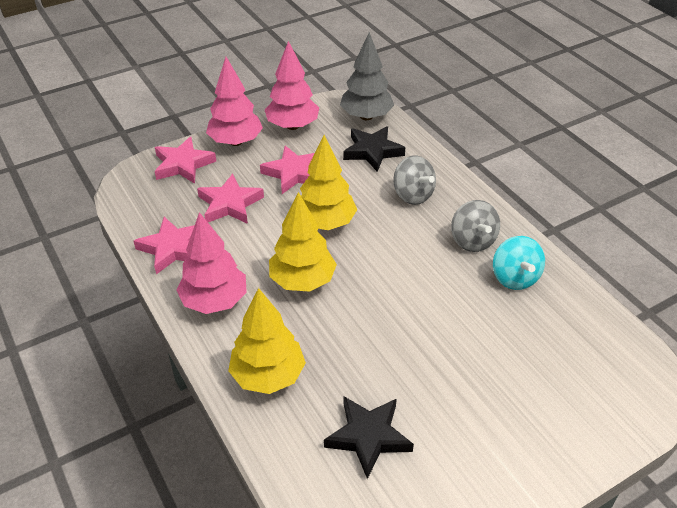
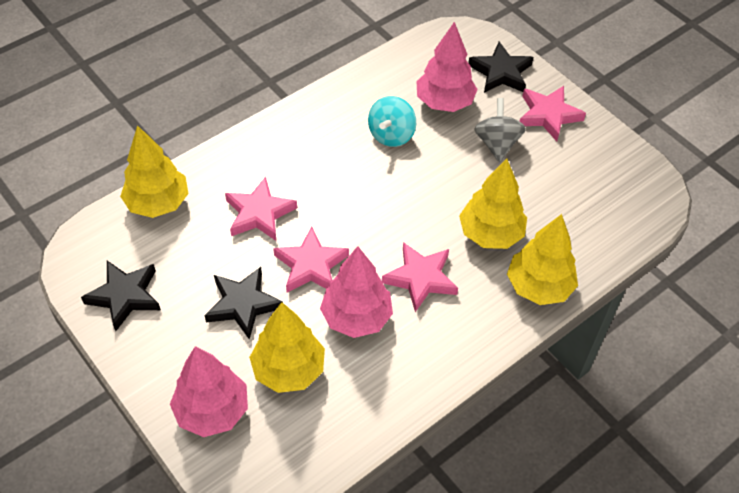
black star: 2 -> 3
grey spinning top: 2 -> 1
grey tree: 1 -> 0
yellow tree: 3 -> 4

